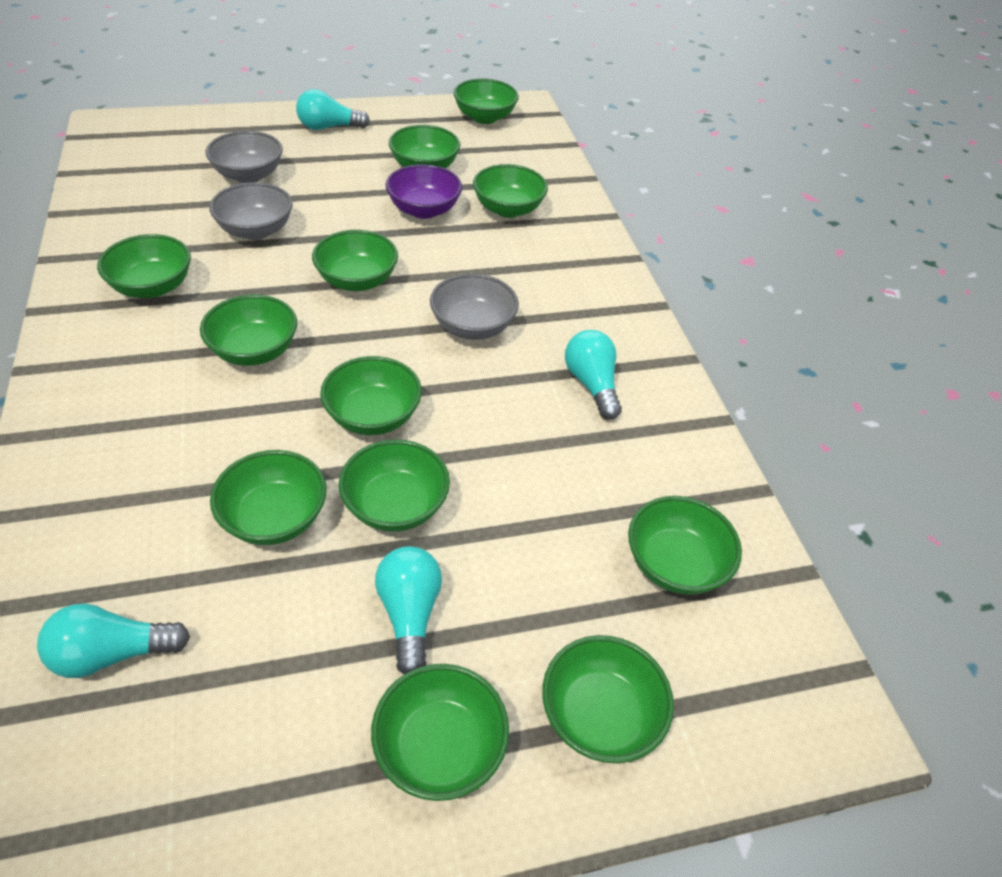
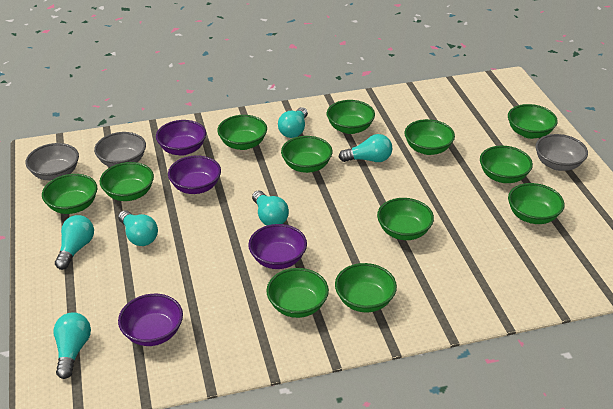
purple bowl: 1 -> 4
turquoise light bulb: 4 -> 6

